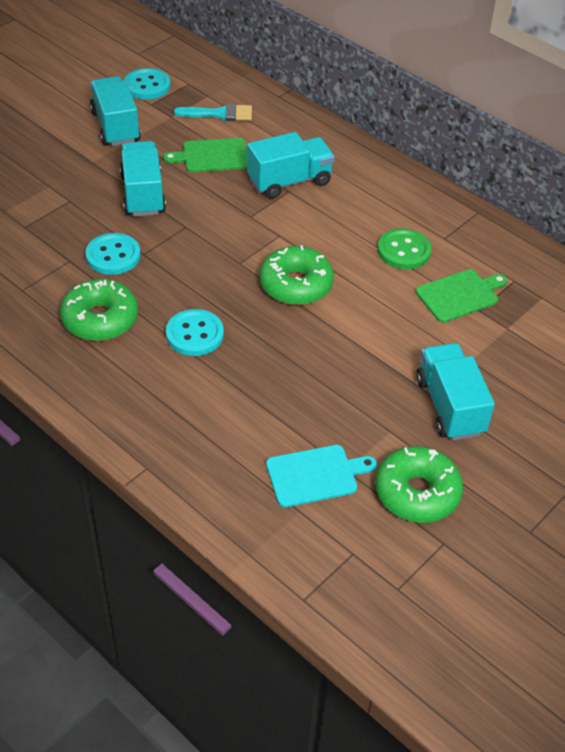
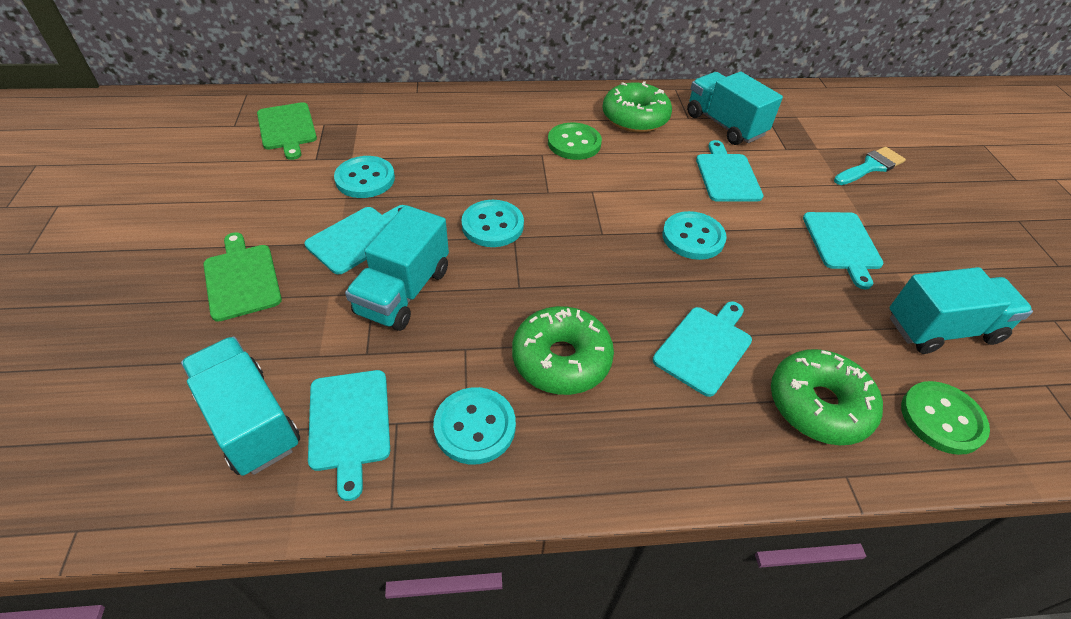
green button: 1 -> 2
turquoise button: 3 -> 4
turquoise cutting board: 1 -> 5

